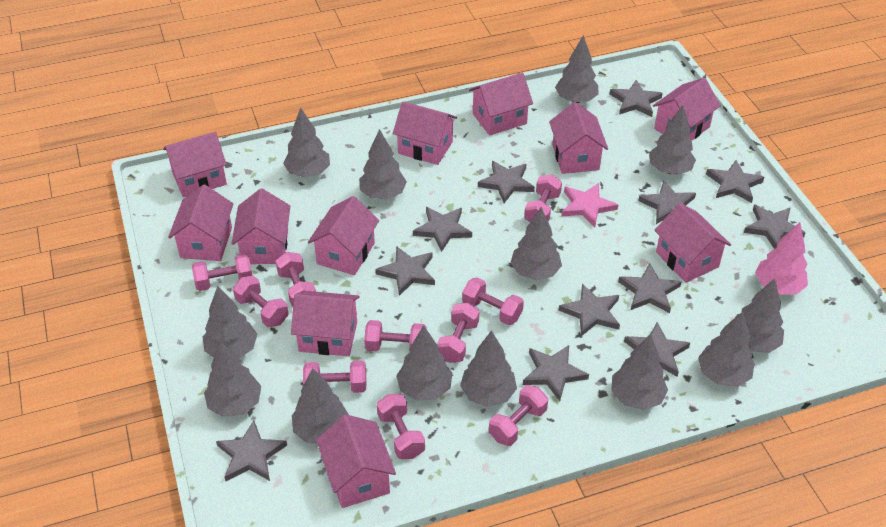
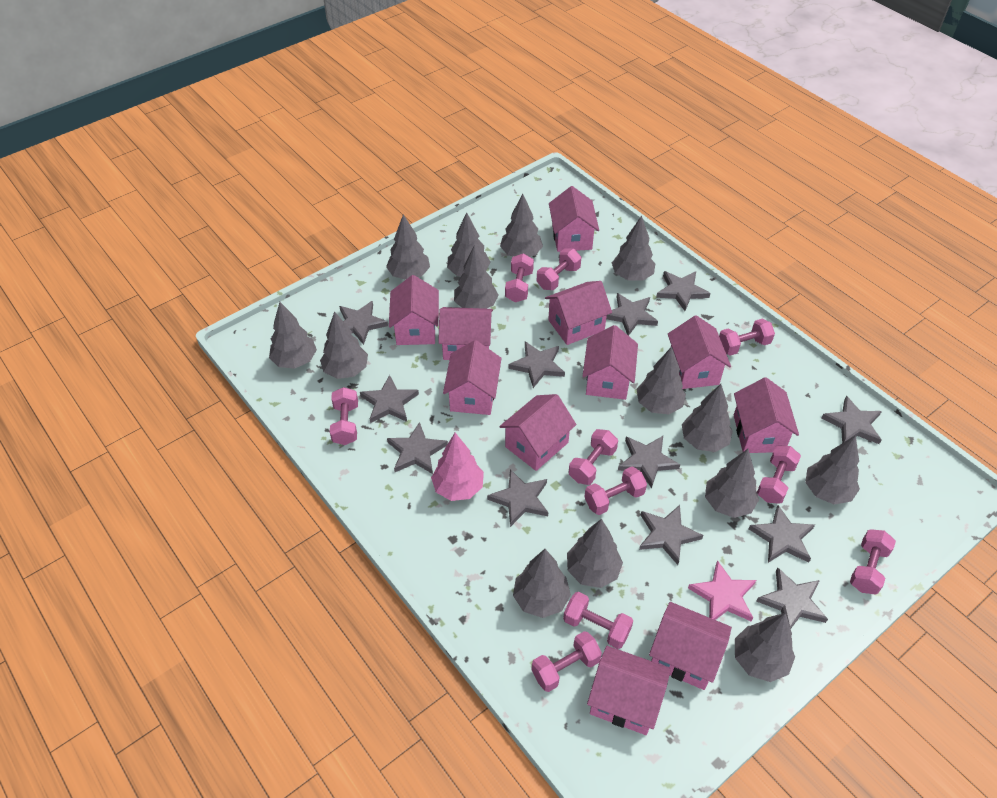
grey tree: 13 -> 14

